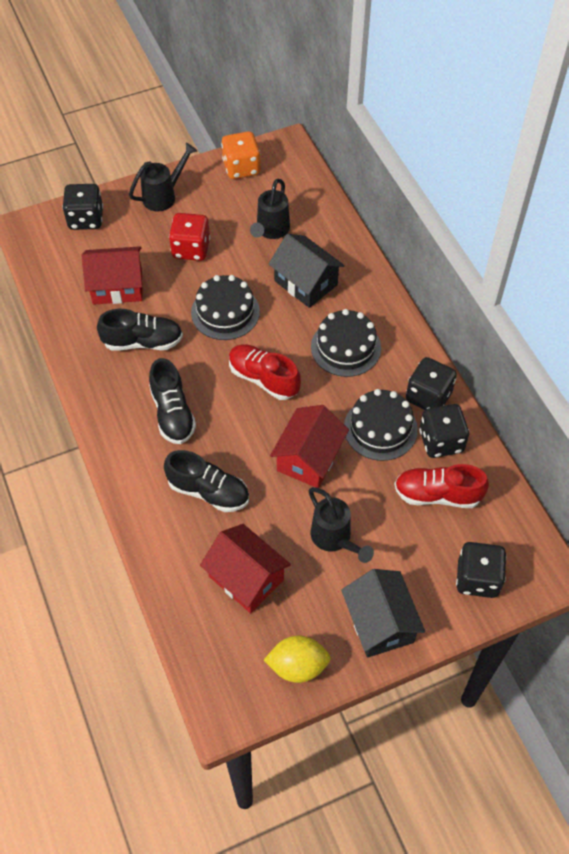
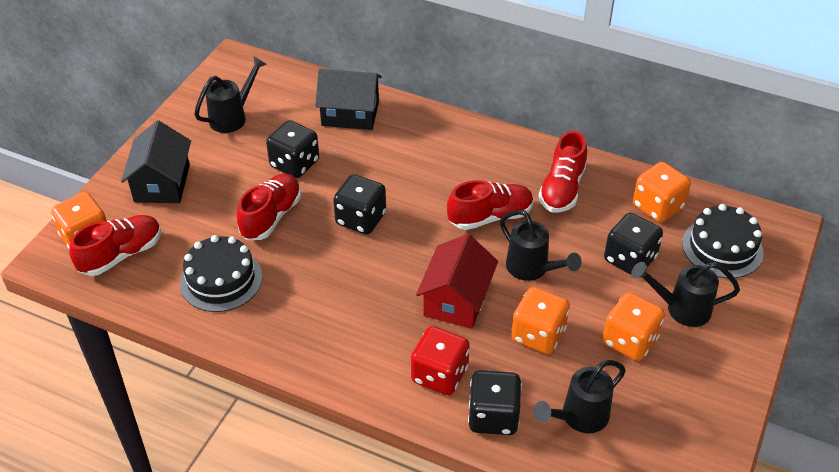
black cake: 3 -> 2
black shoe: 3 -> 0
black watering can: 3 -> 4
orange dice: 1 -> 4
red house: 3 -> 1
red shoe: 2 -> 4
yellow lemon: 1 -> 0

